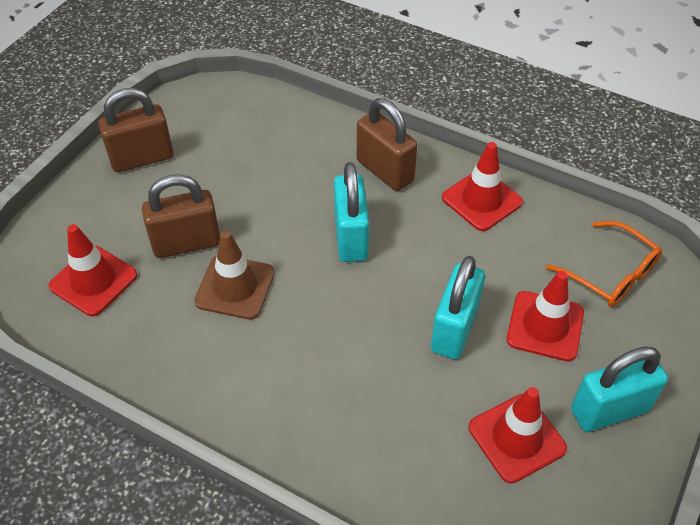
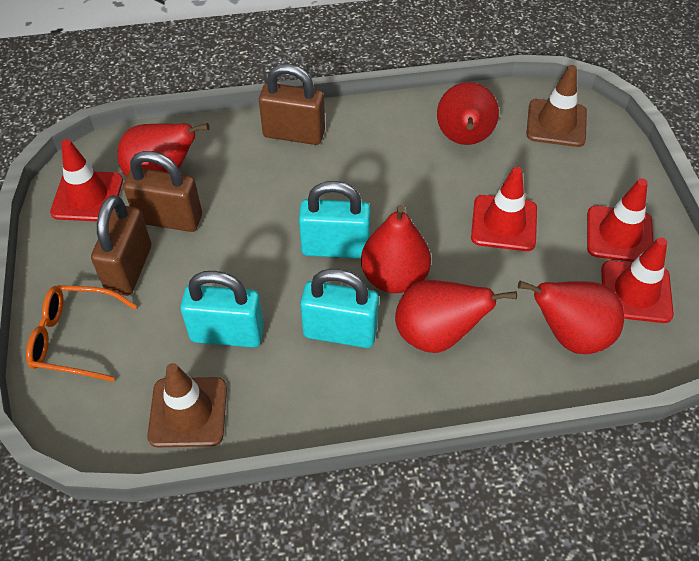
brown traffic cone: 1 -> 2
red pear: 0 -> 5

